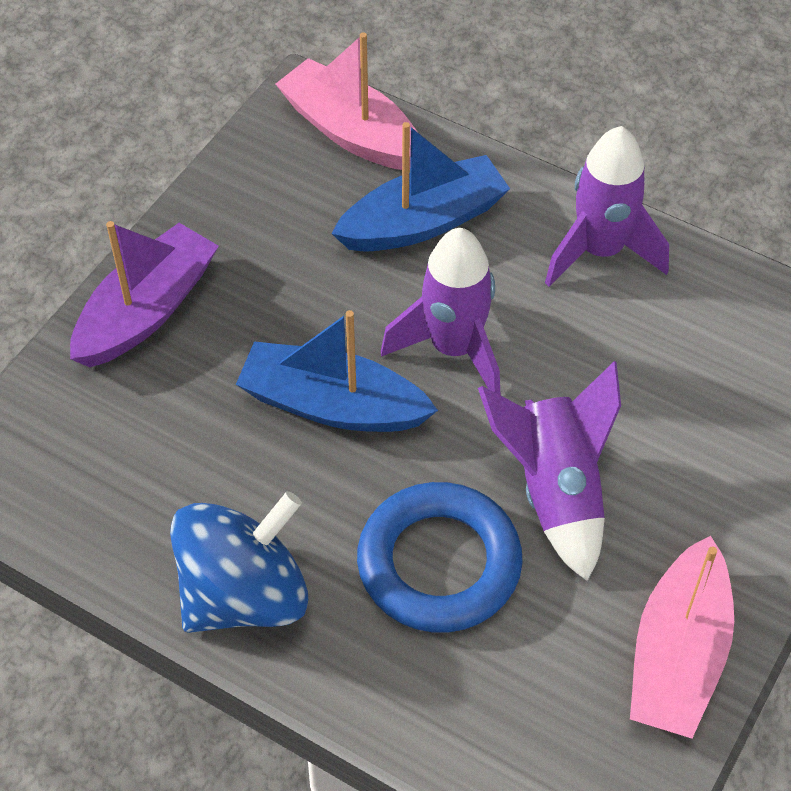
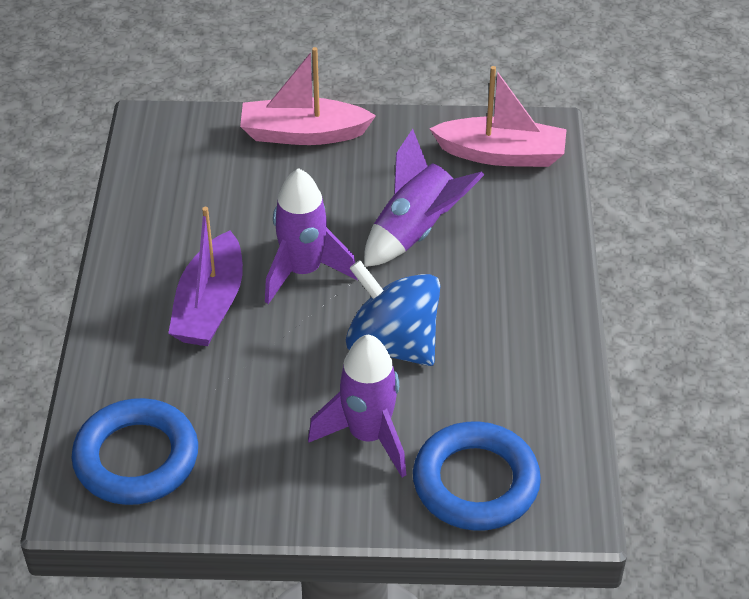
blue boat: 2 -> 0
blue ring: 1 -> 2

